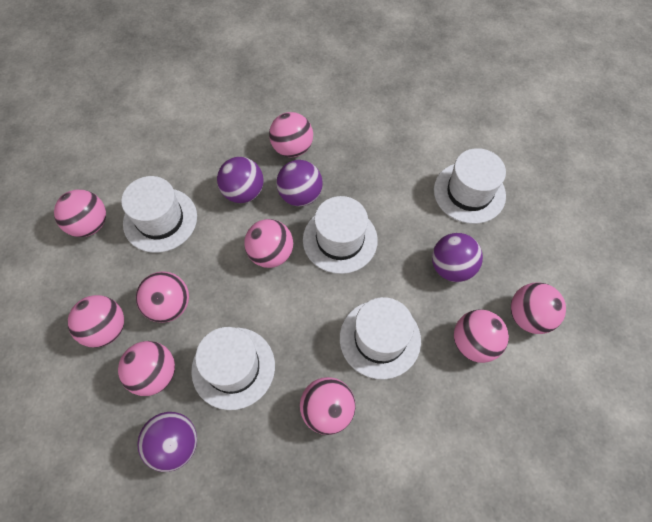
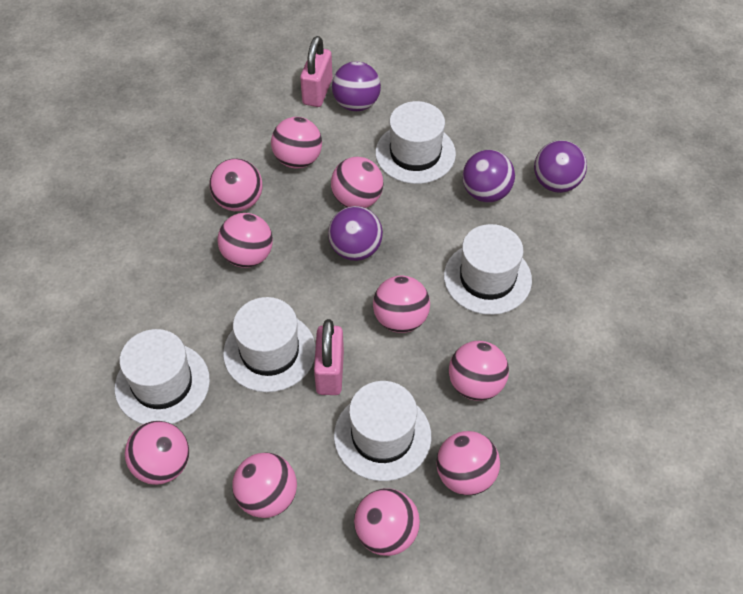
pink ball: 9 -> 10
pink padlock: 0 -> 2

